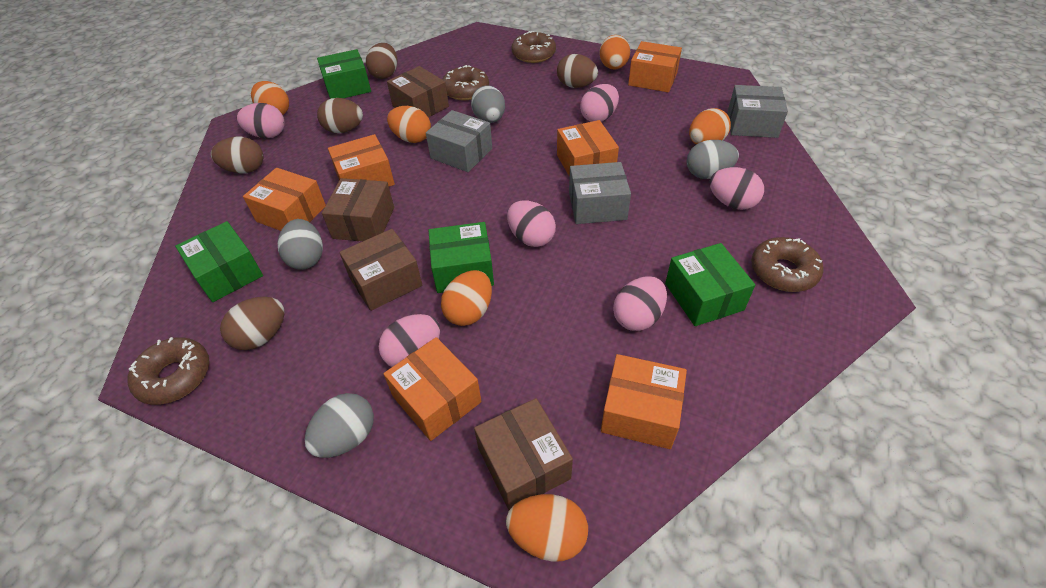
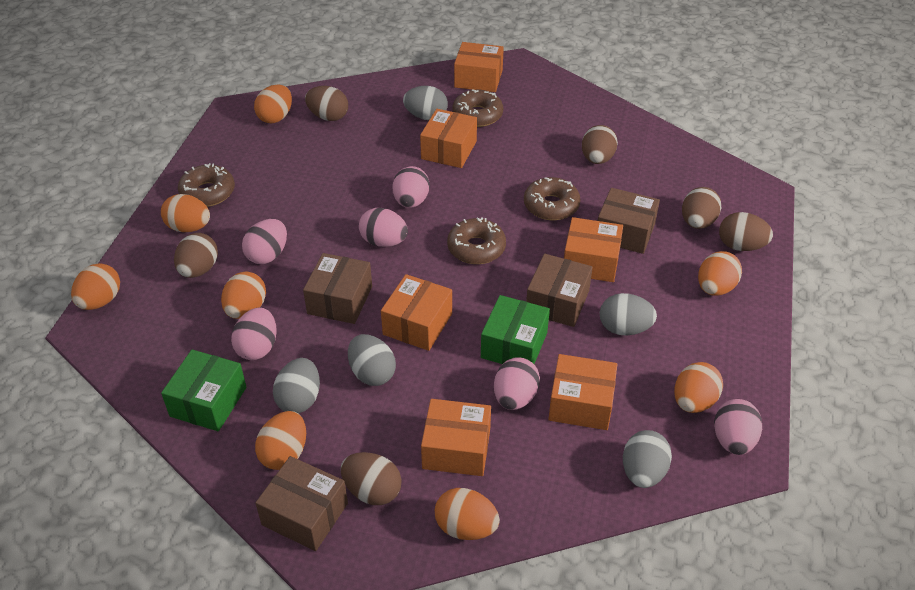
brown egg: 5 -> 6
green box: 4 -> 2
grey box: 3 -> 0
grey egg: 4 -> 5
orange egg: 6 -> 8

